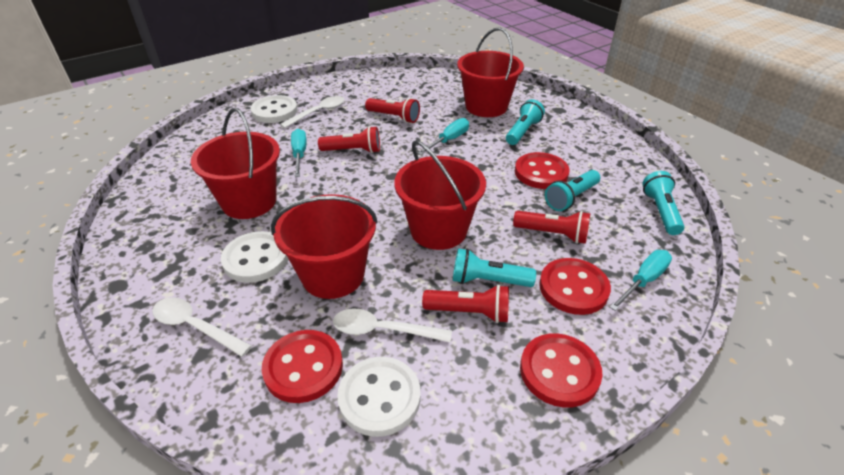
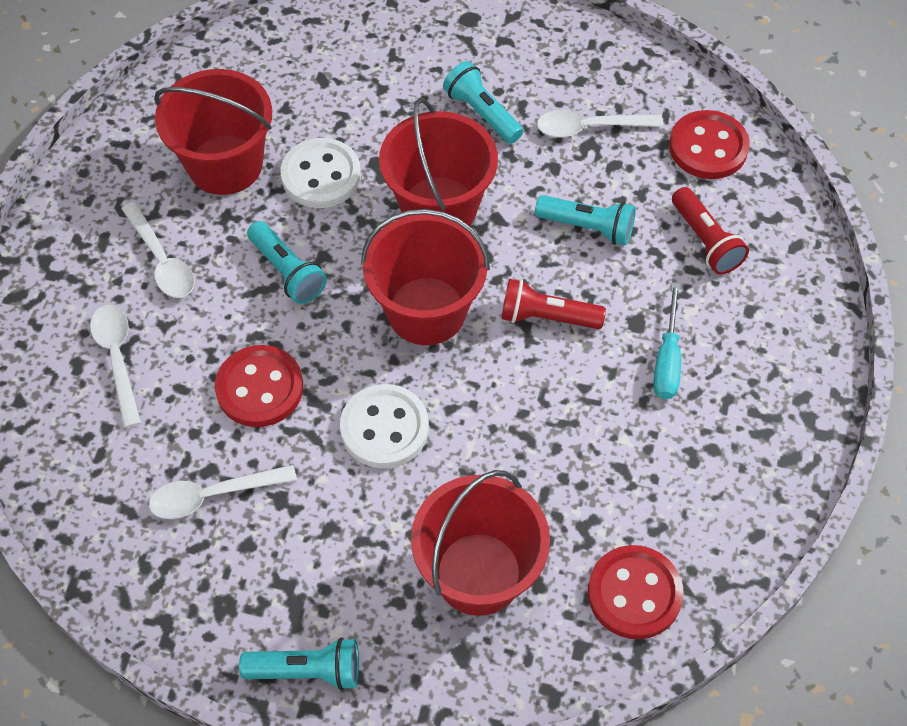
red button: 4 -> 3
red flashlight: 4 -> 2
turquoise screwdriver: 3 -> 1
white button: 3 -> 2
white spoon: 3 -> 4

